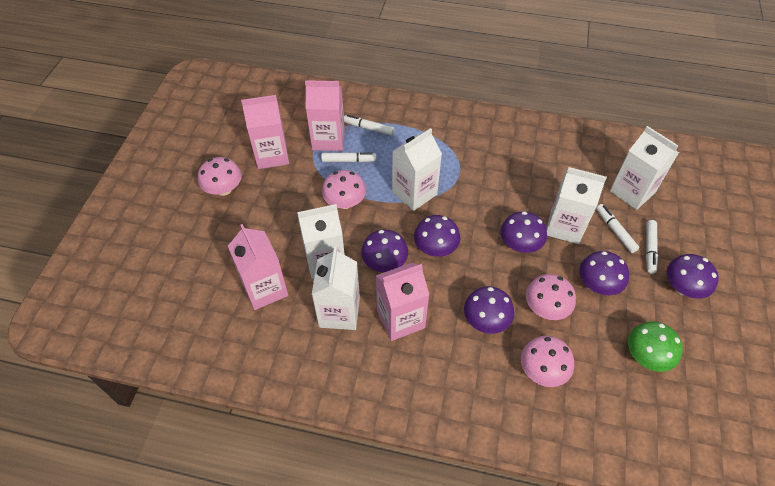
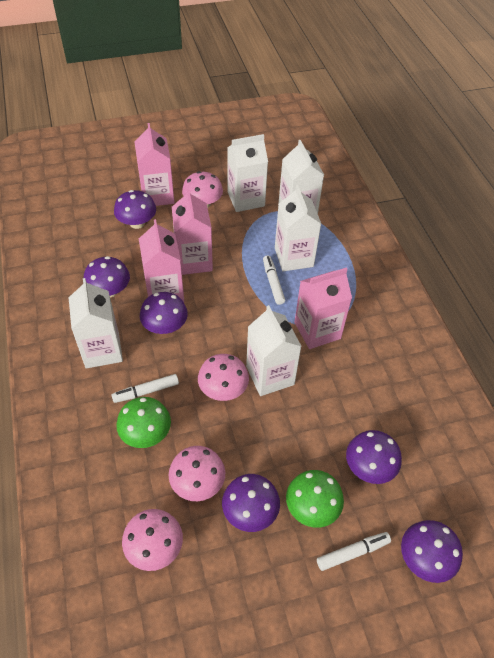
green mushroom: 1 -> 2
white marker: 4 -> 3

